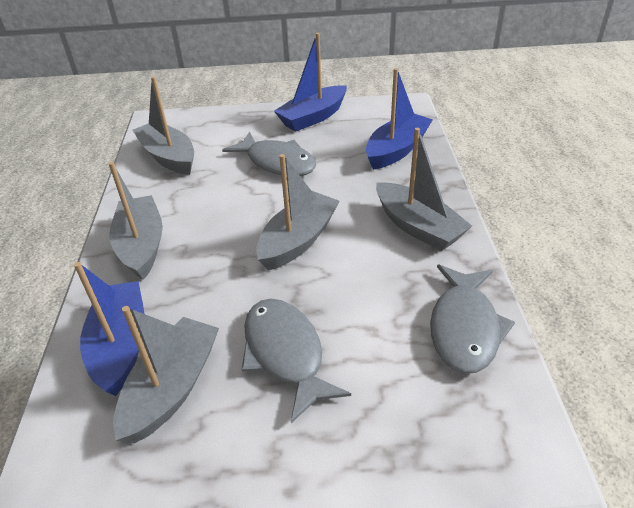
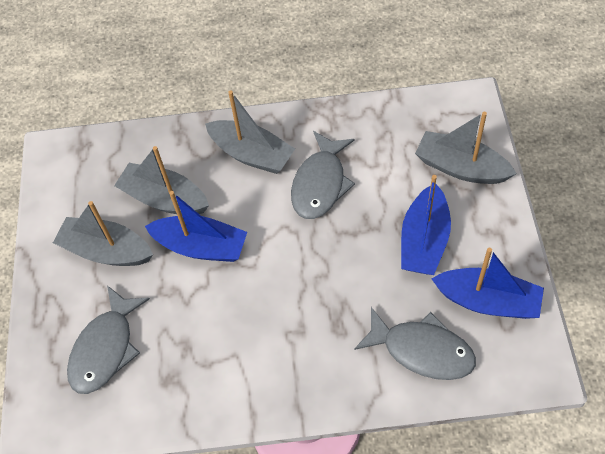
grey boat: 5 -> 4

